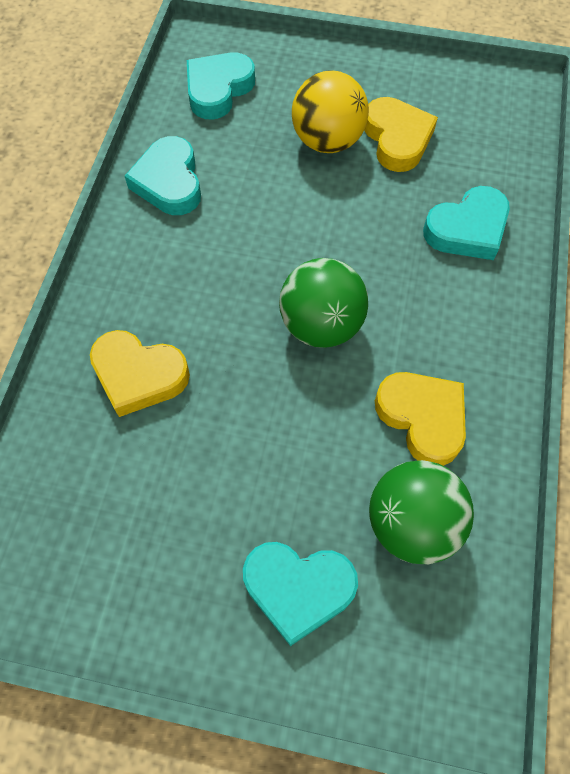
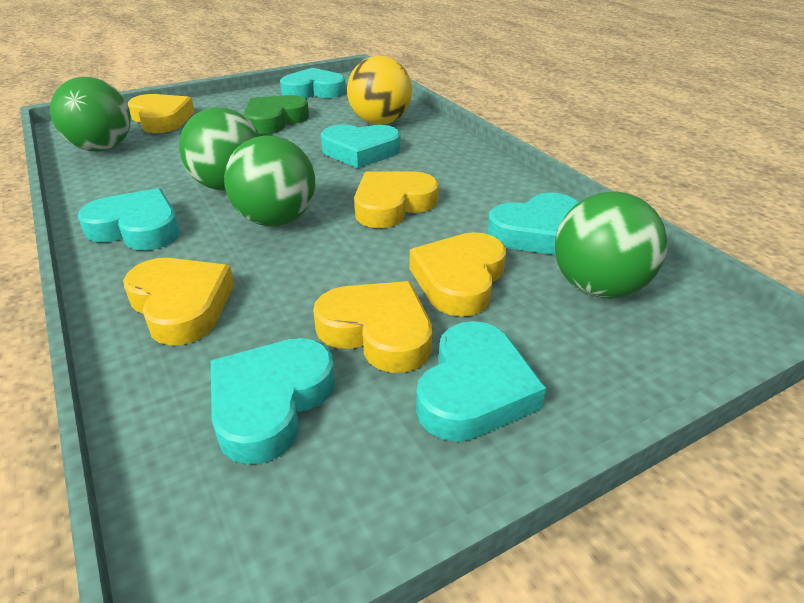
green ball: 2 -> 4
green heart: 0 -> 1
turquoise heart: 4 -> 6
yellow heart: 3 -> 5

